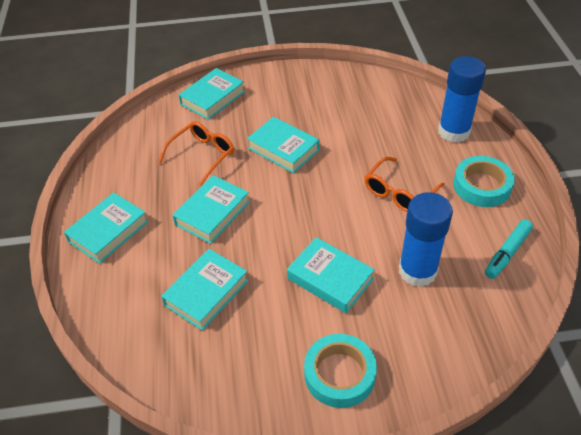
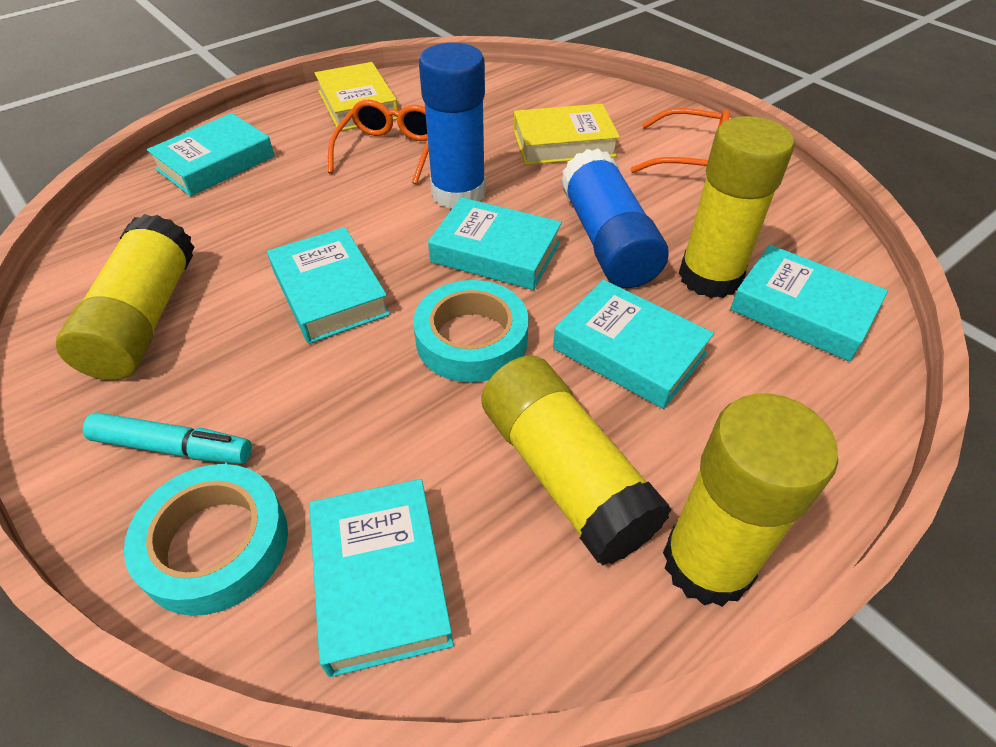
yellow book: 0 -> 2
yellow glue stick: 0 -> 4

